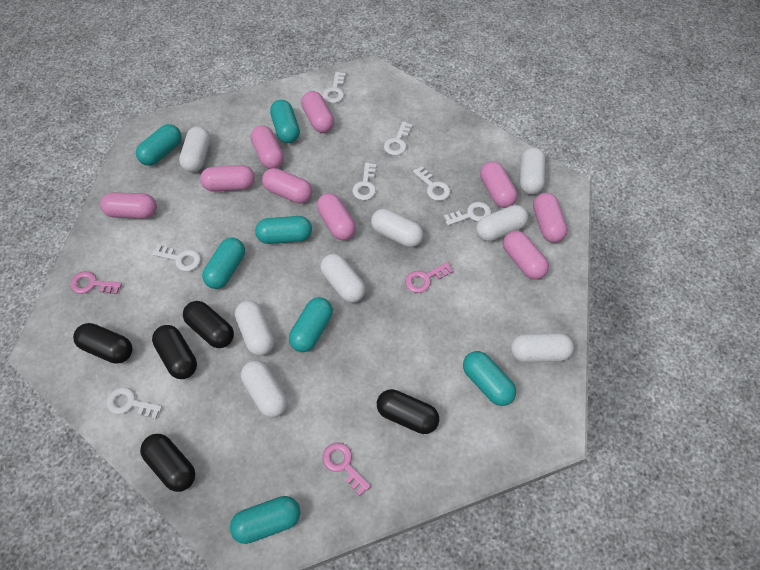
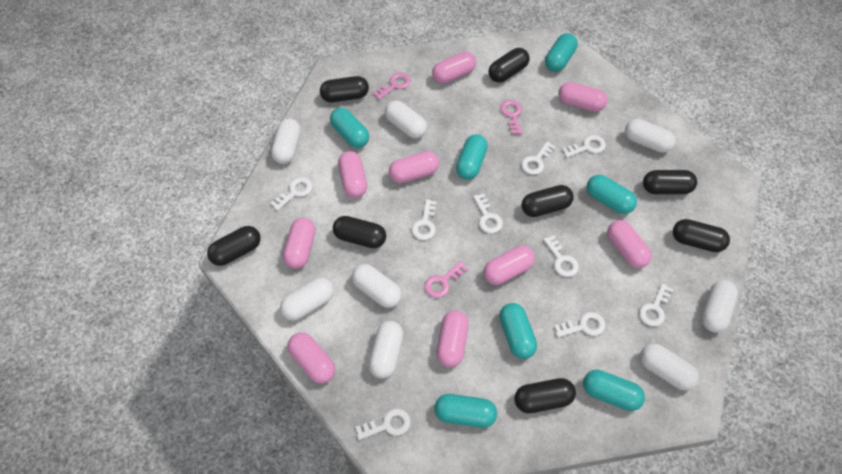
black capsule: 5 -> 8
white key: 7 -> 9

